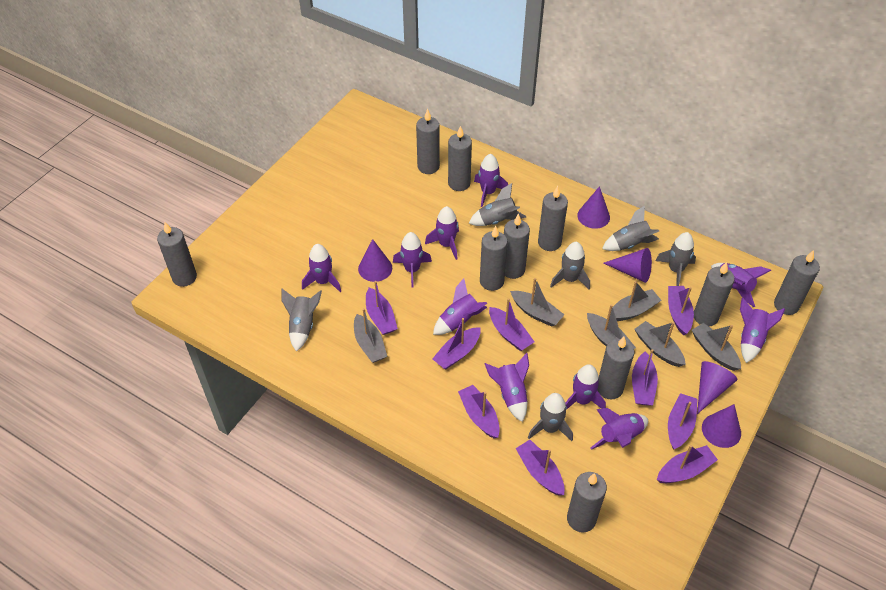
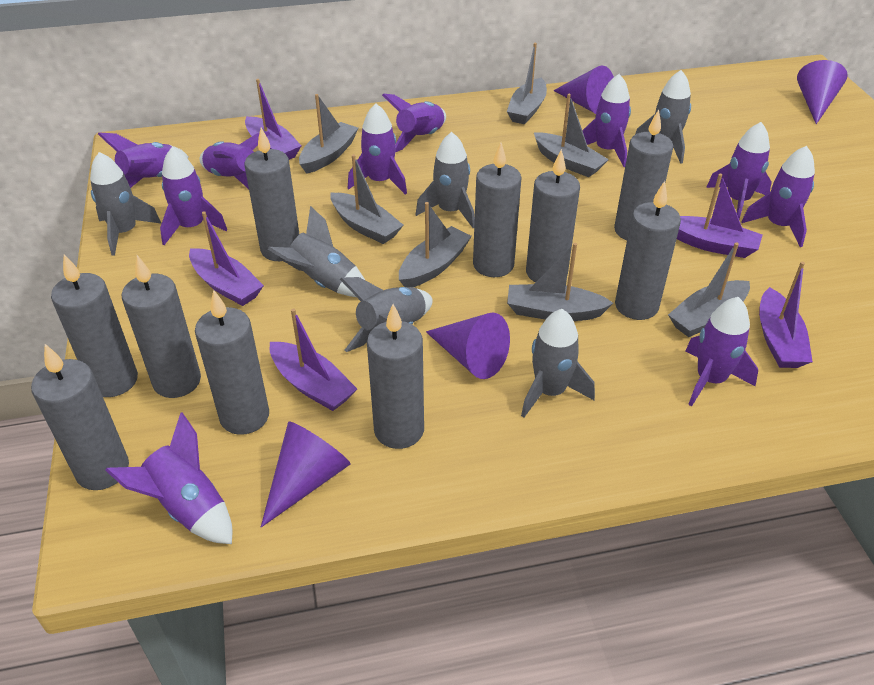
grey boat: 6 -> 7
purple boat: 9 -> 5
purple cone: 5 -> 4

